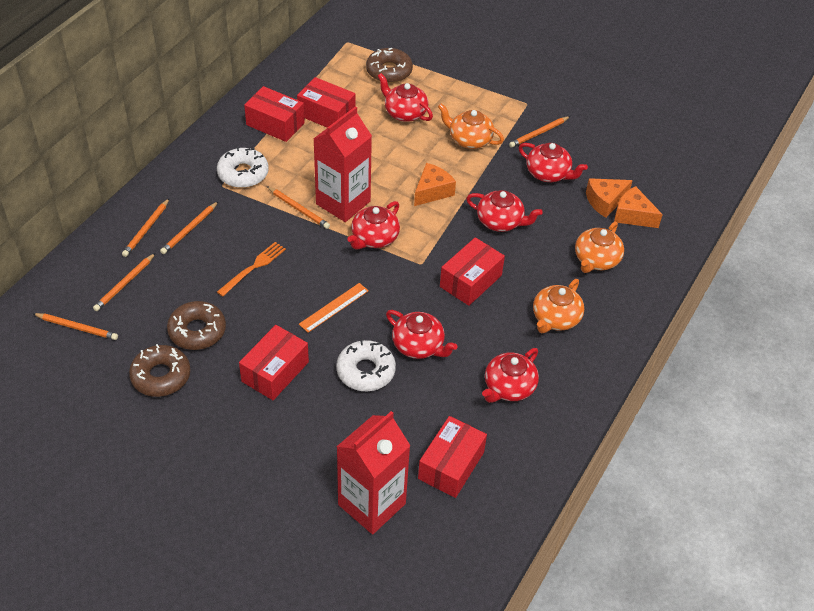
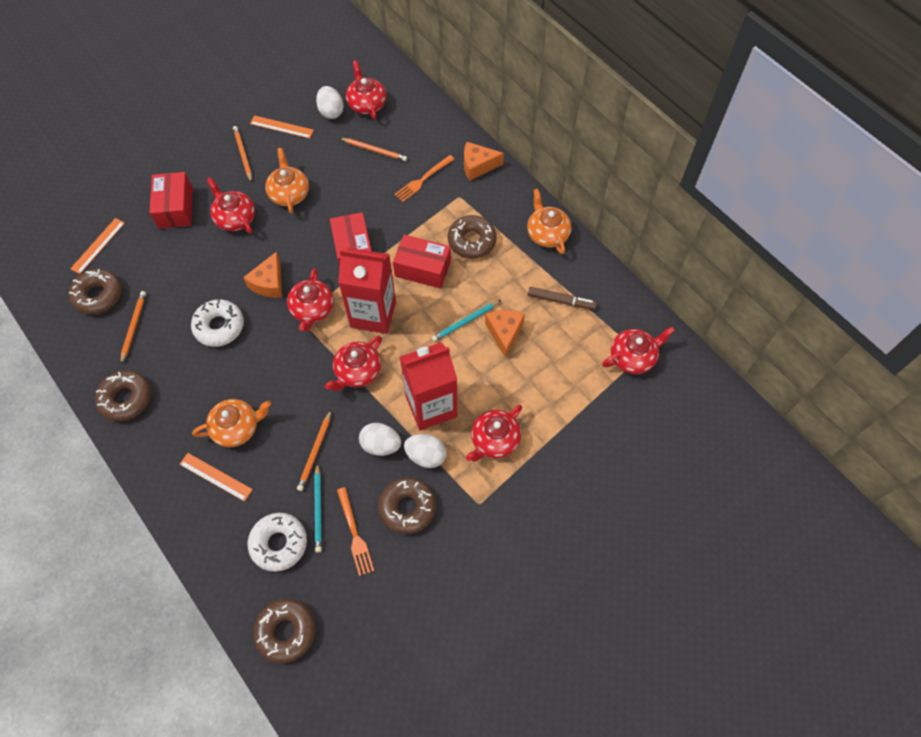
brown donut: 3 -> 5
brown marker: 0 -> 1
orange fork: 1 -> 2
orange pencil: 6 -> 4
orange ruler: 1 -> 3
red box: 5 -> 3
turquoise pencil: 0 -> 2
white egg: 0 -> 3

